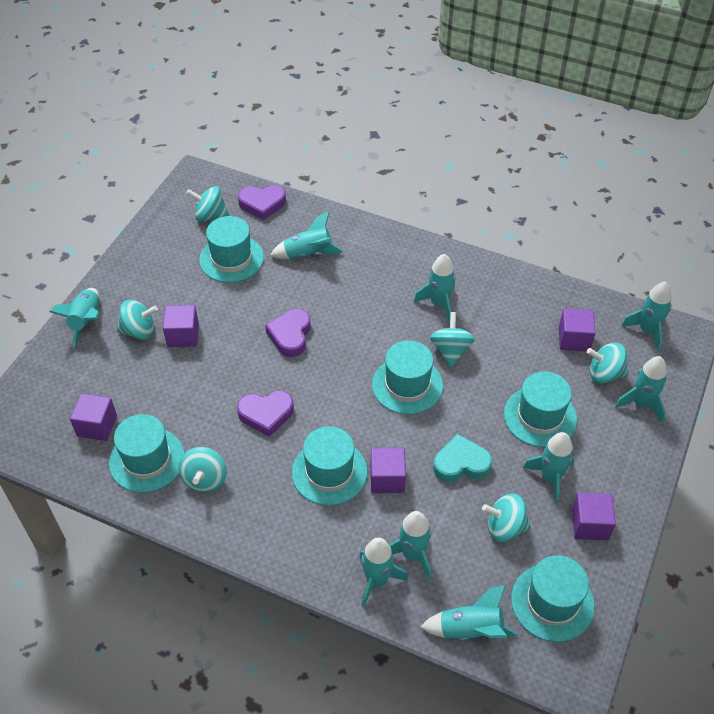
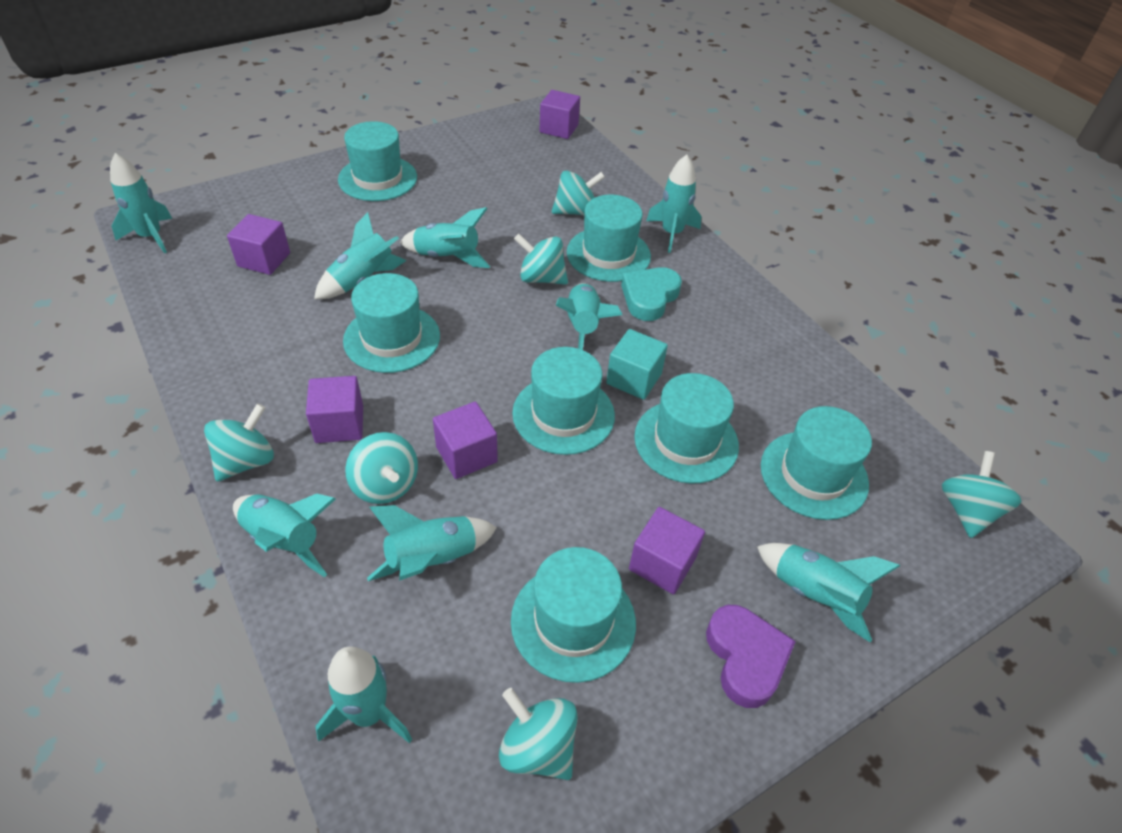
purple heart: 3 -> 1
turquoise cube: 0 -> 1
turquoise hat: 6 -> 7

